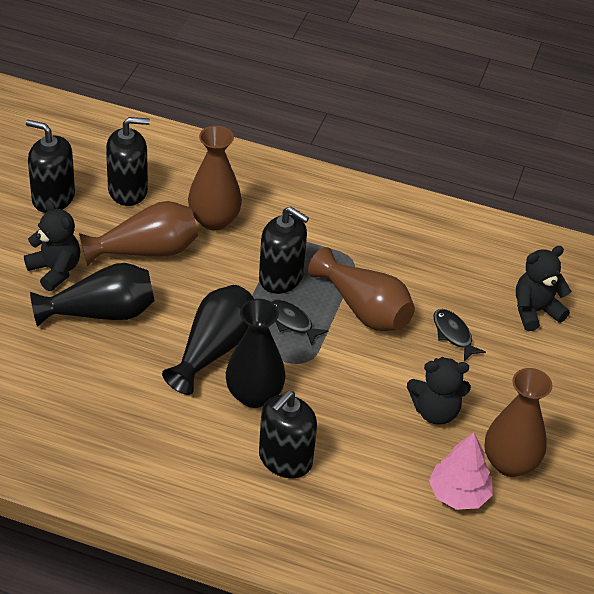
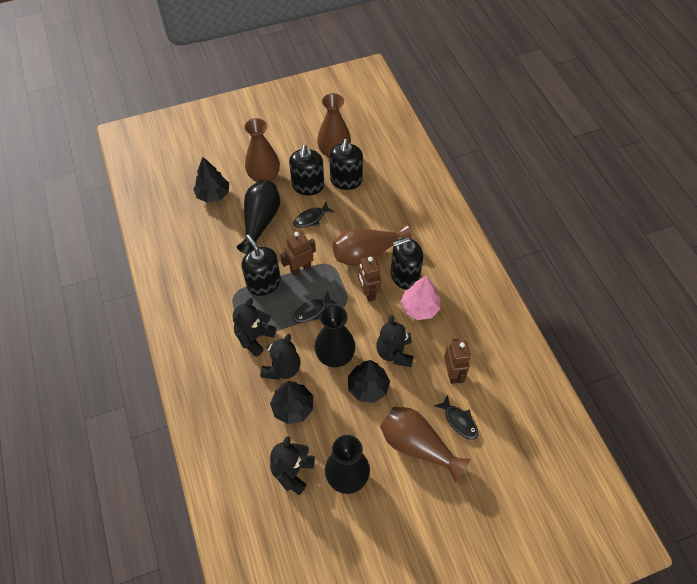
black fish: 2 -> 3
black teddy bear: 3 -> 4
black tree: 0 -> 3
brown robot: 0 -> 3

